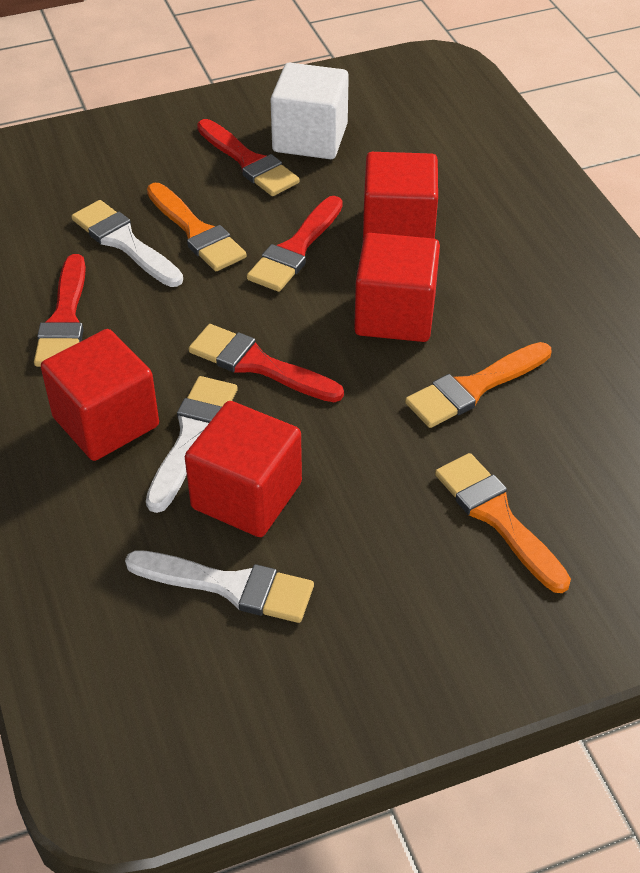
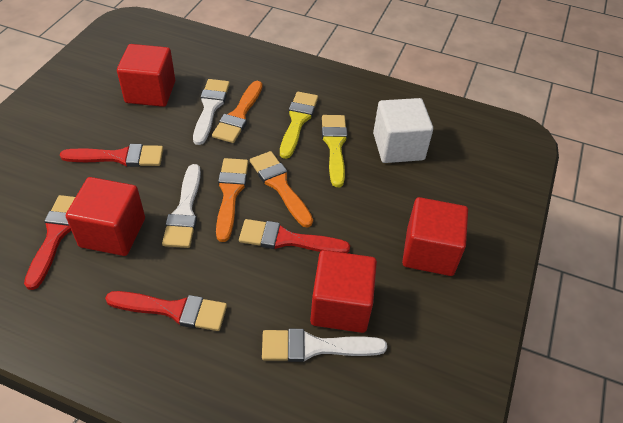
yellow brush: 0 -> 2

